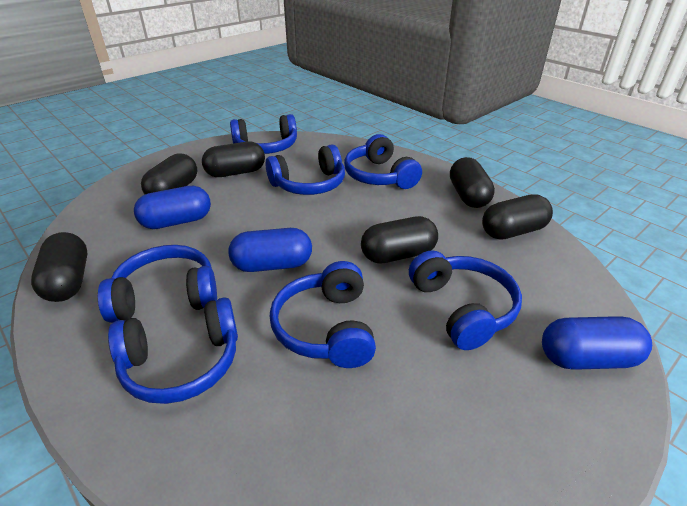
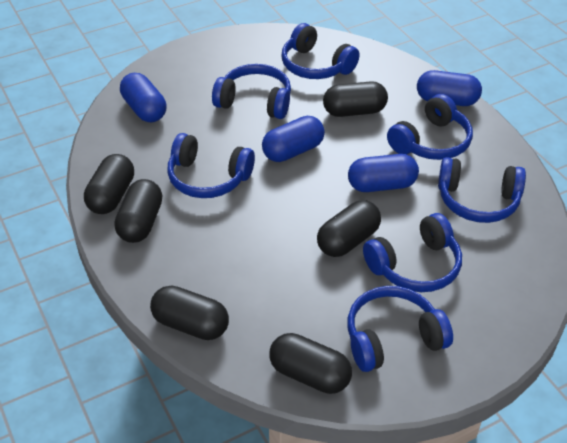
blue capsule: 3 -> 4

